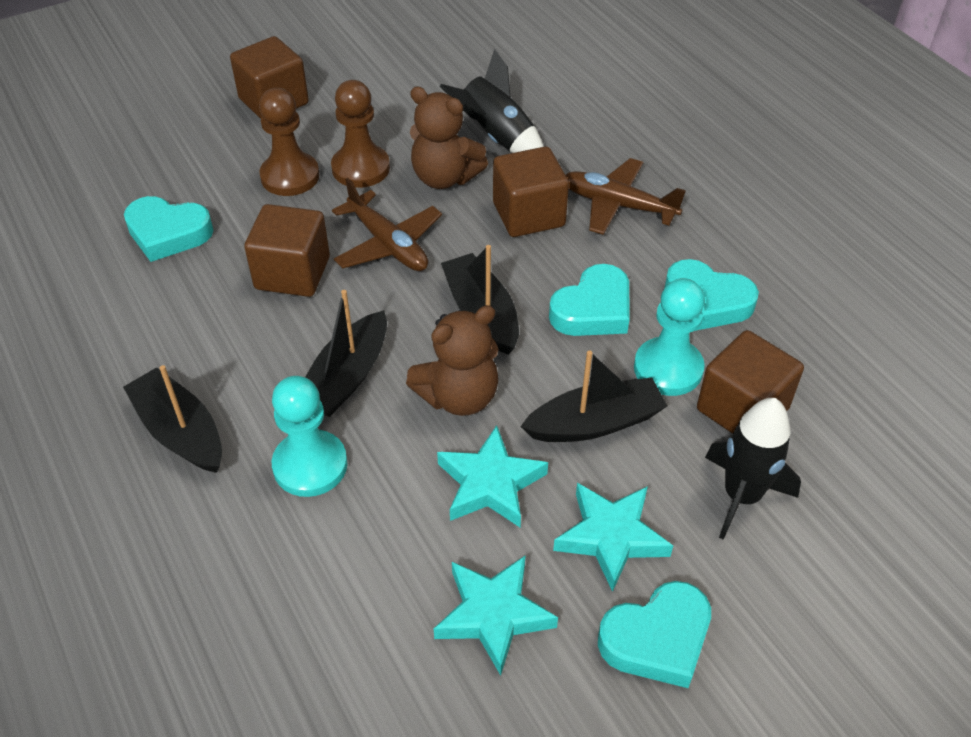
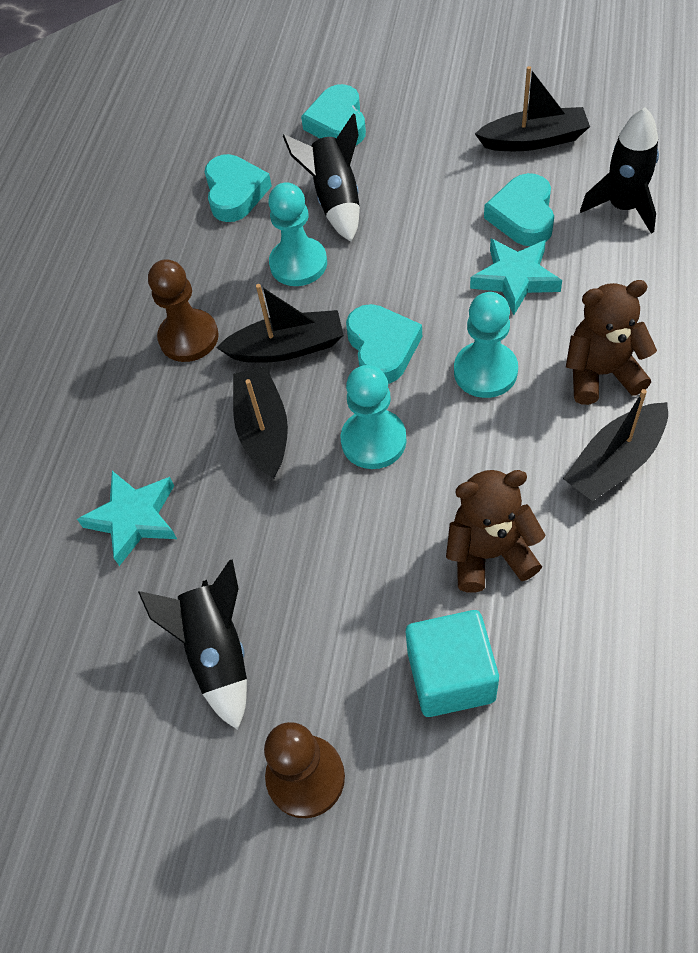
black rocket: 2 -> 3
brown cube: 4 -> 0
brown plane: 2 -> 0
turquoise cube: 0 -> 1
turquoise pawn: 2 -> 3
turquoise star: 3 -> 2

